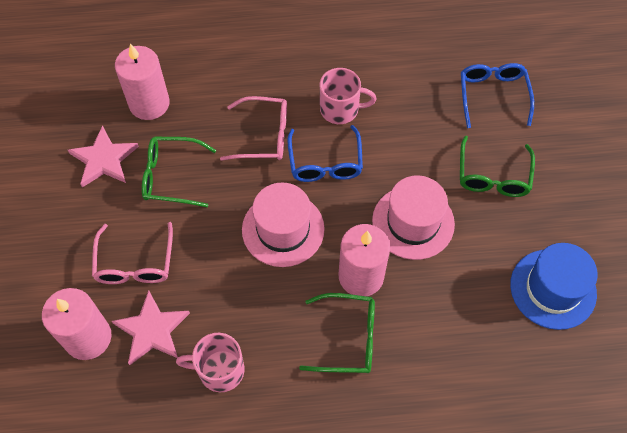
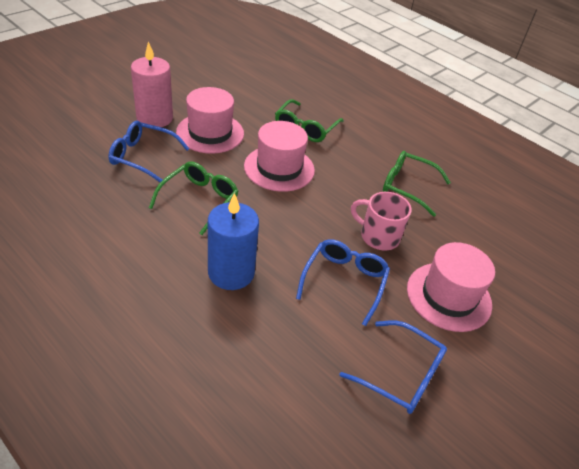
blue candle: 0 -> 1
blue glasses: 2 -> 3
blue hat: 1 -> 0
pink candle: 3 -> 1
pink glasses: 2 -> 0
pink hat: 2 -> 3
pink mug: 2 -> 1
pink star: 2 -> 0

